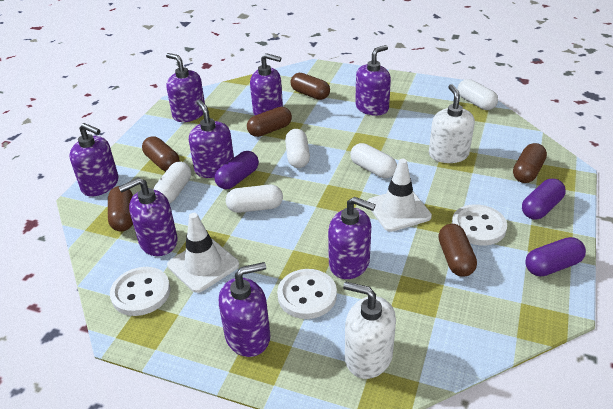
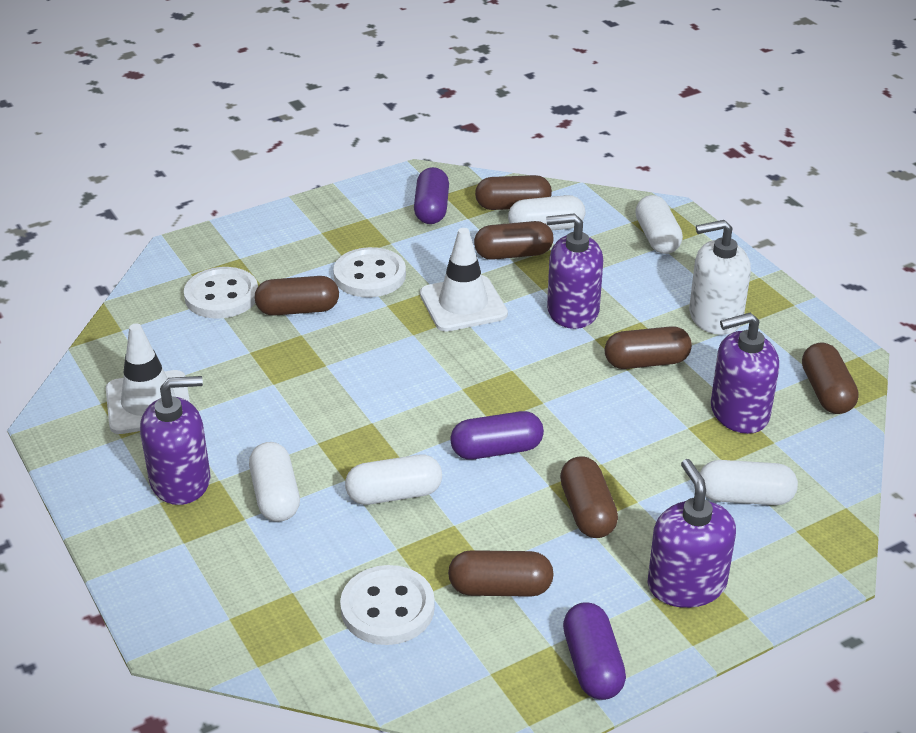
brown capsule: 6 -> 7
purple soap dispenser: 8 -> 4
white soap dispenser: 2 -> 1

